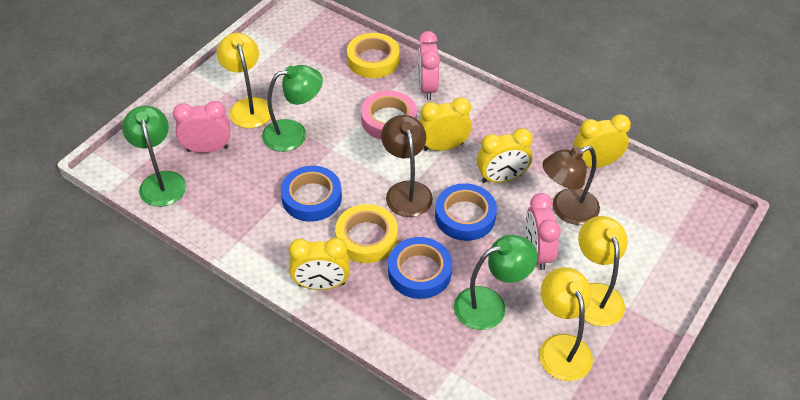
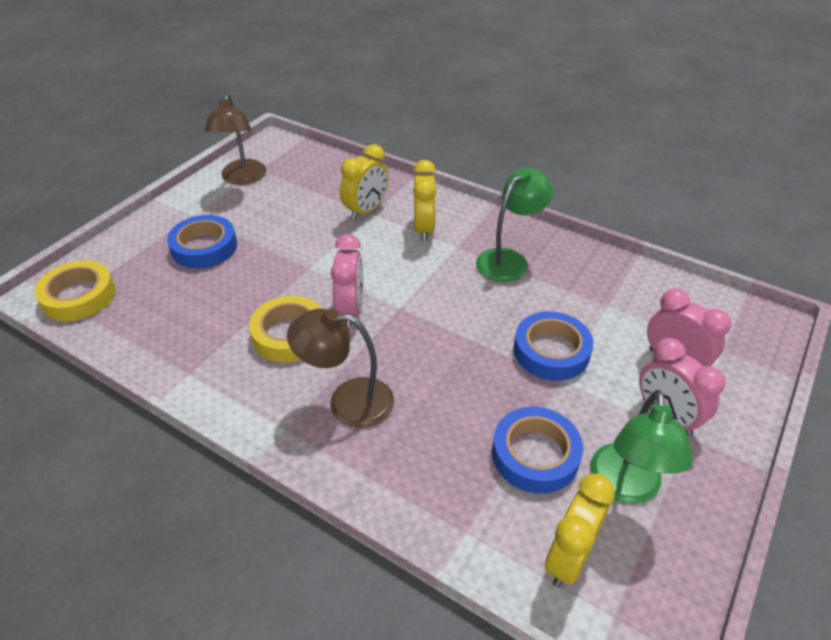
green lamp: 3 -> 2
pink tape: 1 -> 0
yellow clock: 4 -> 3
yellow lamp: 3 -> 0

